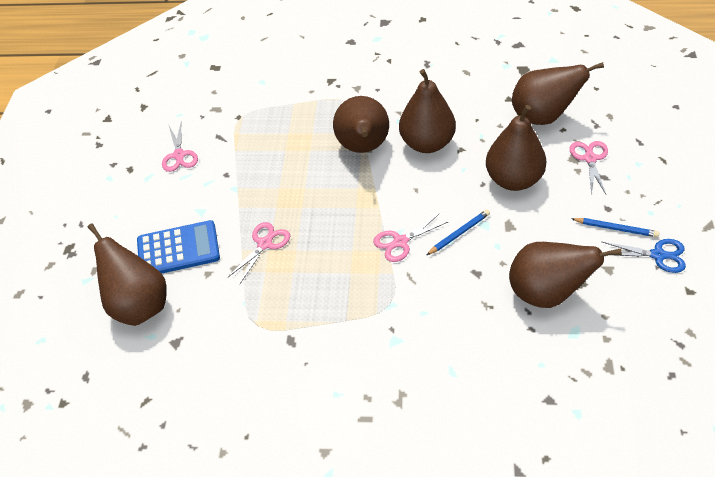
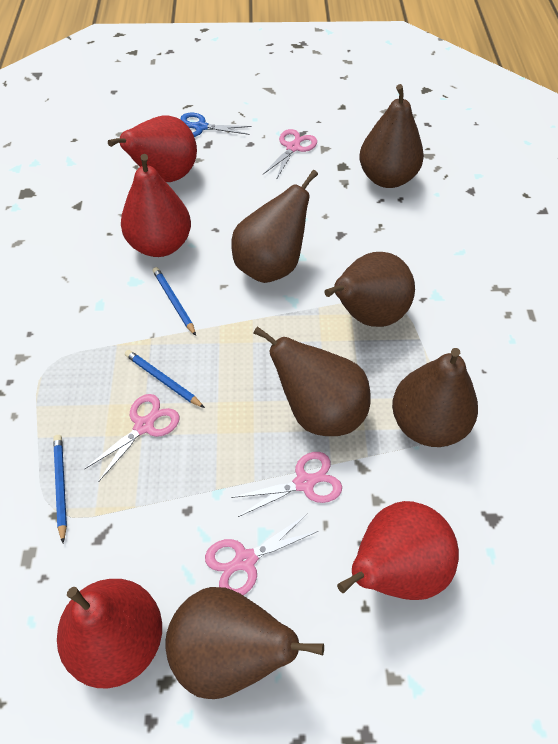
blue calculator: 1 -> 0
blue pencil: 2 -> 3
red pear: 0 -> 4

